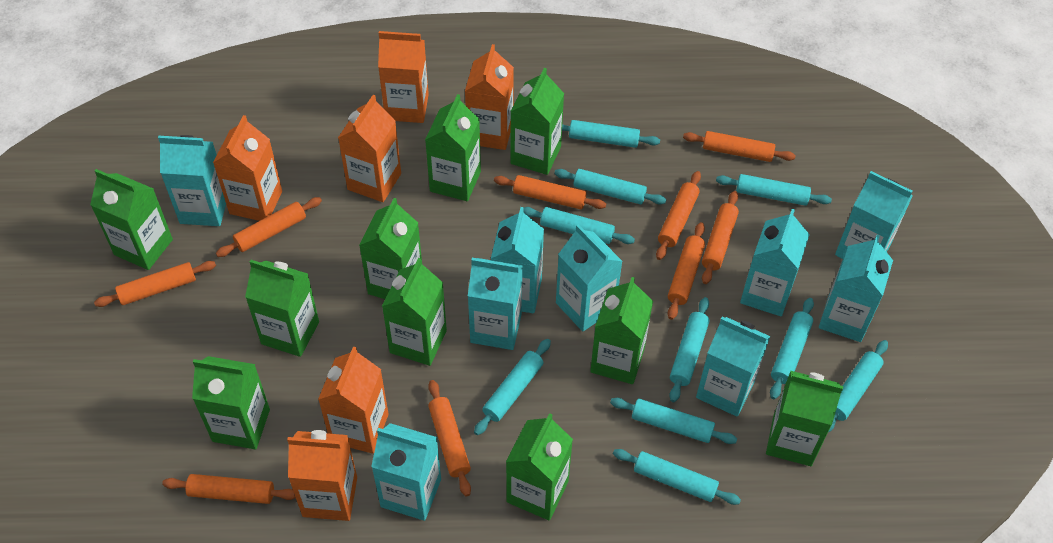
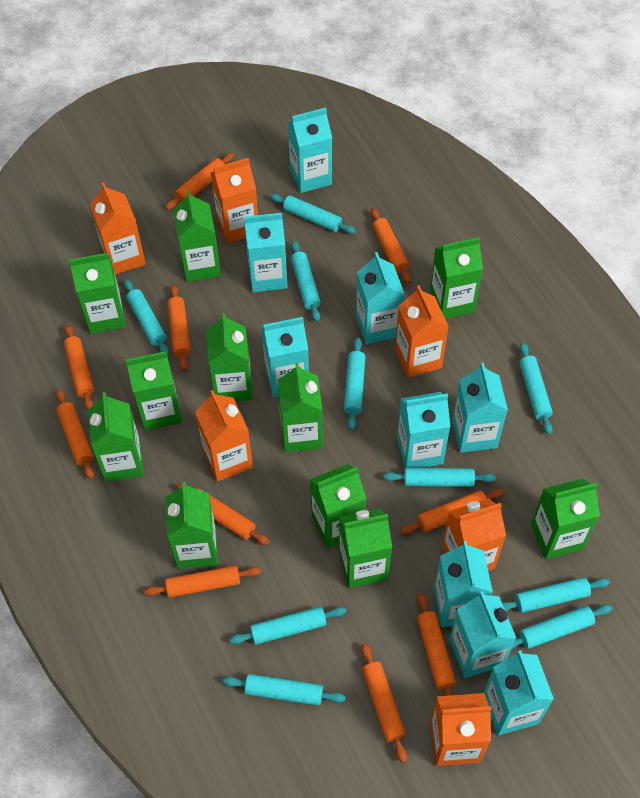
green carton: 10 -> 11
orange rolling pin: 9 -> 10

